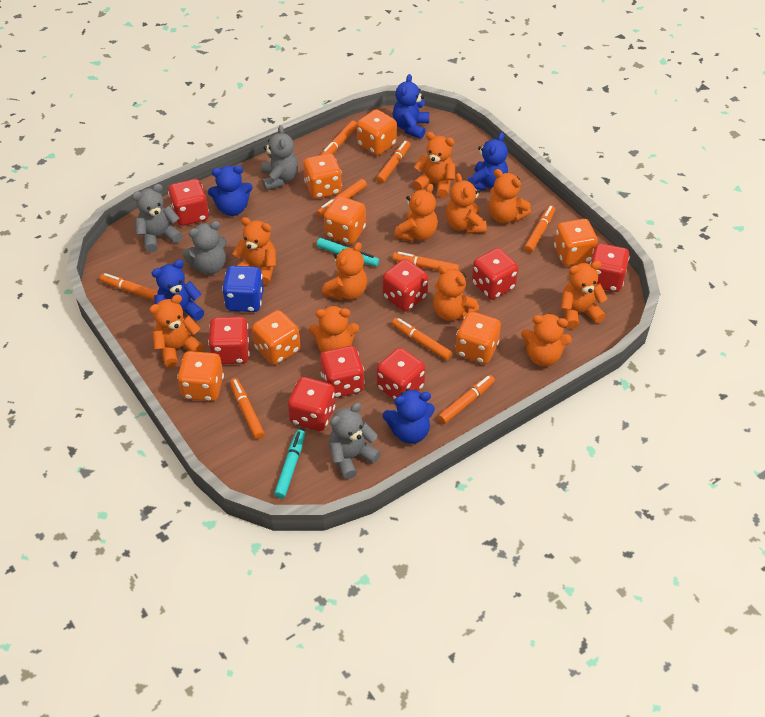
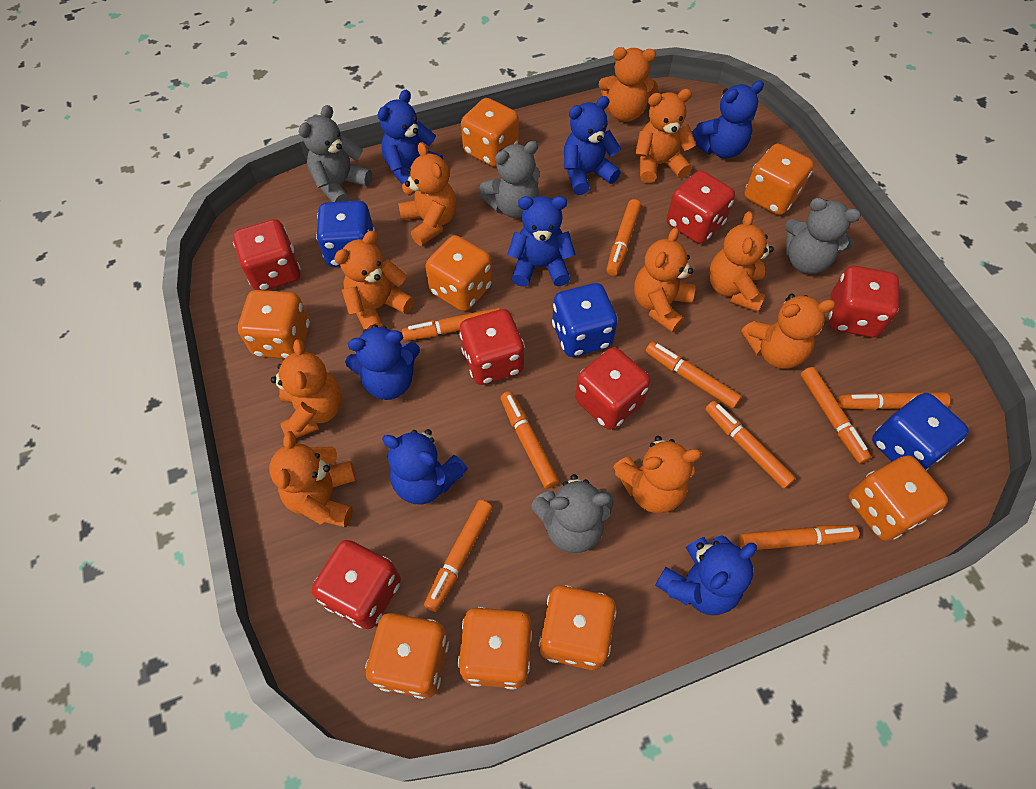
blue dice: 1 -> 3
blue teddy bear: 5 -> 7
orange dice: 7 -> 8
orange teddy bear: 11 -> 10
red dice: 8 -> 6
turquoise marker: 2 -> 0

